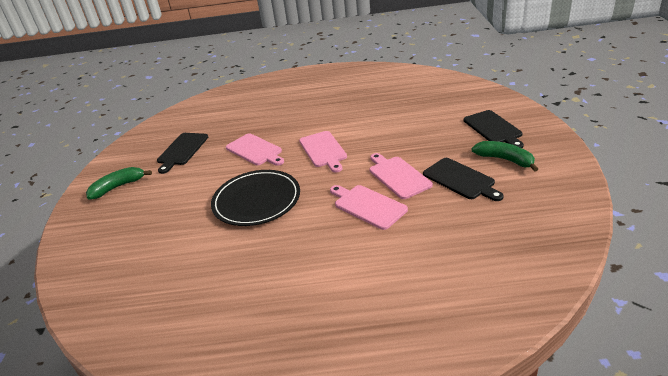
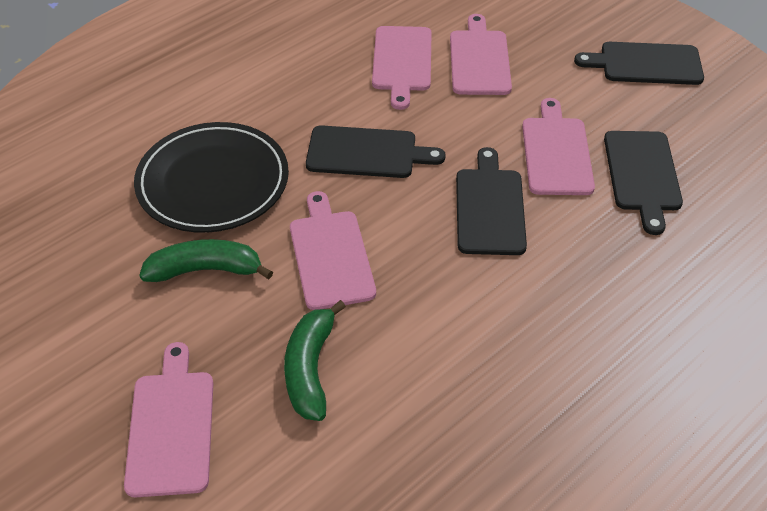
black cutting board: 3 -> 4
pink cutting board: 4 -> 5

